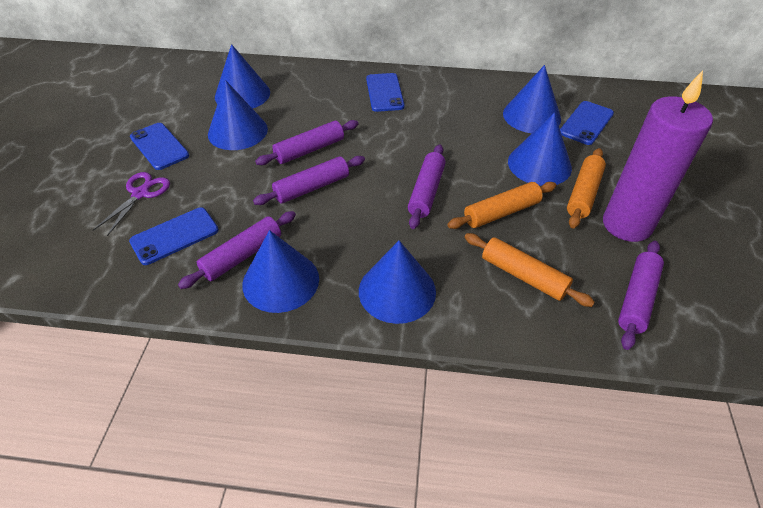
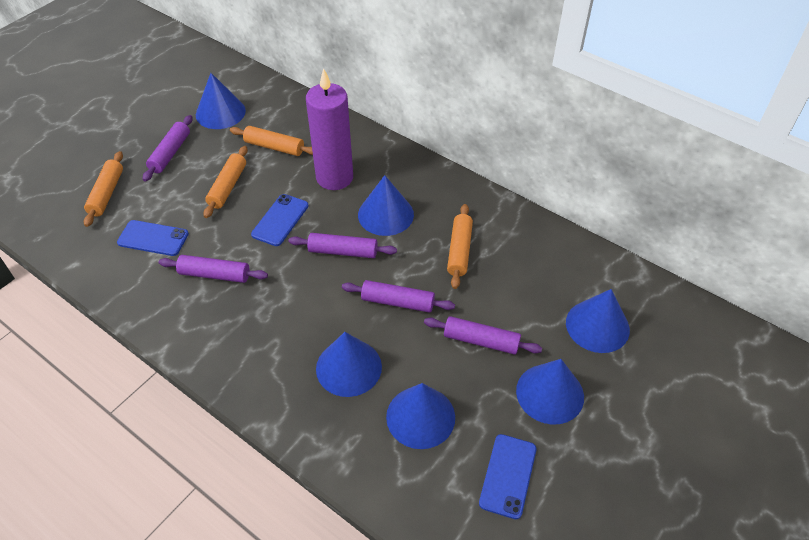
blue phone: 4 -> 3
orange rolling pin: 3 -> 4
purple scissors: 1 -> 0

